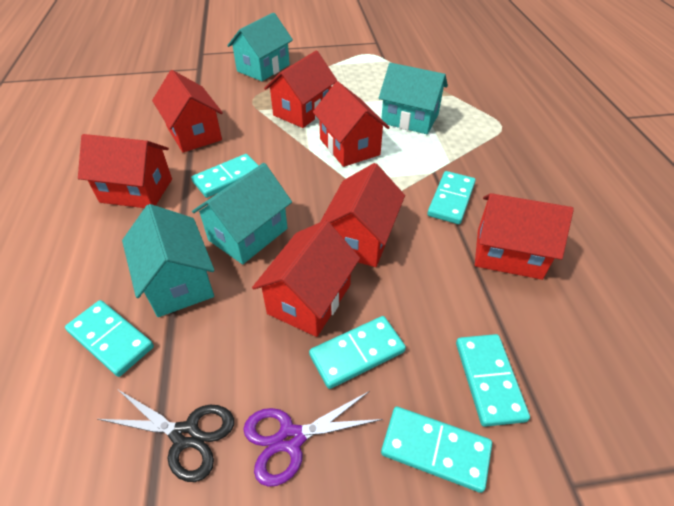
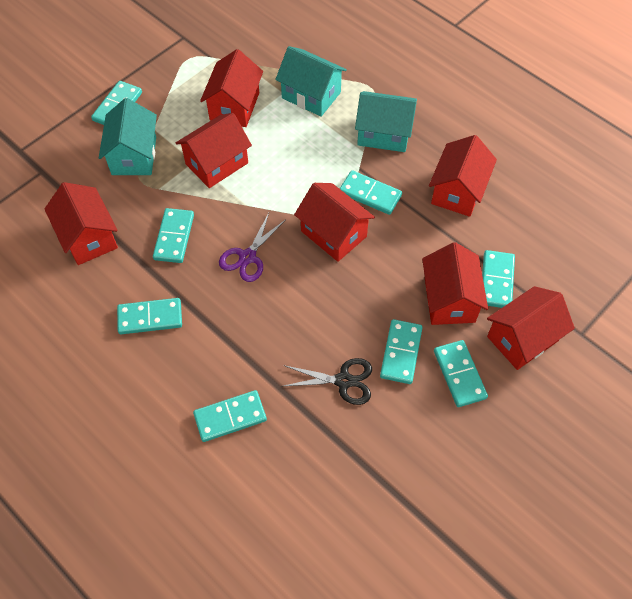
turquoise domino: 6 -> 8
turquoise house: 4 -> 3

